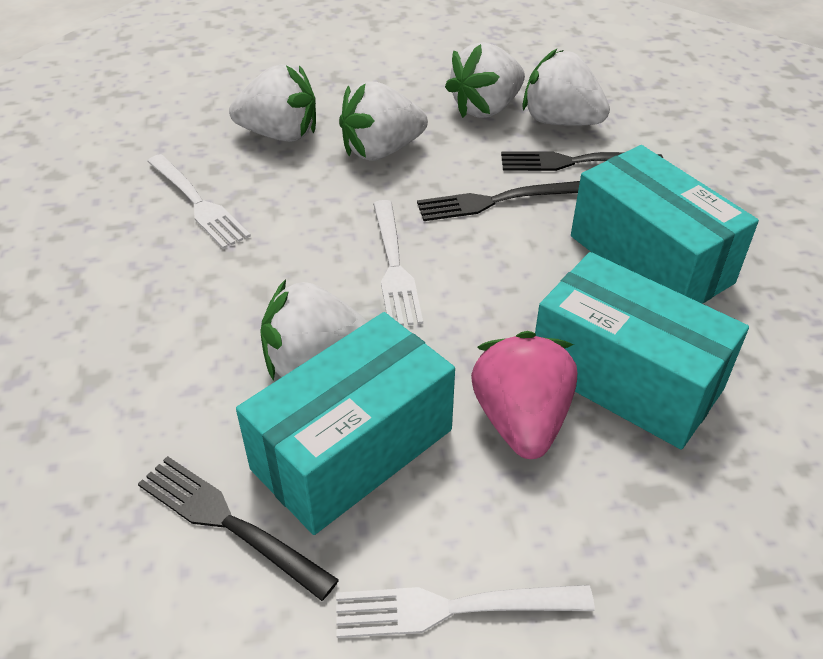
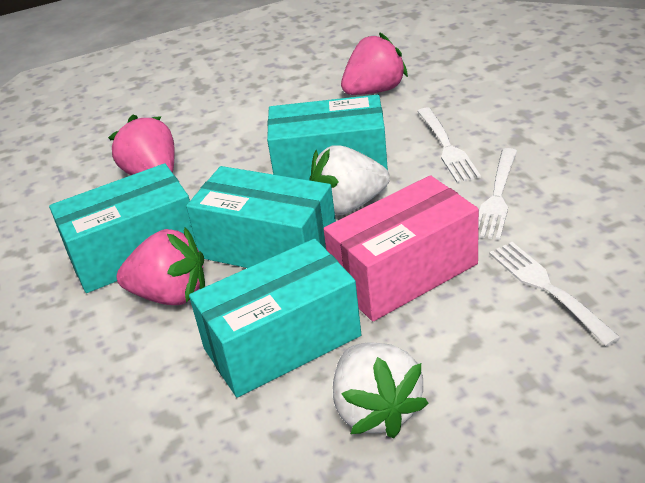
black fork: 3 -> 0
pink box: 0 -> 1
pink strawberry: 1 -> 3
turquoise box: 3 -> 4
white strawberry: 5 -> 2

